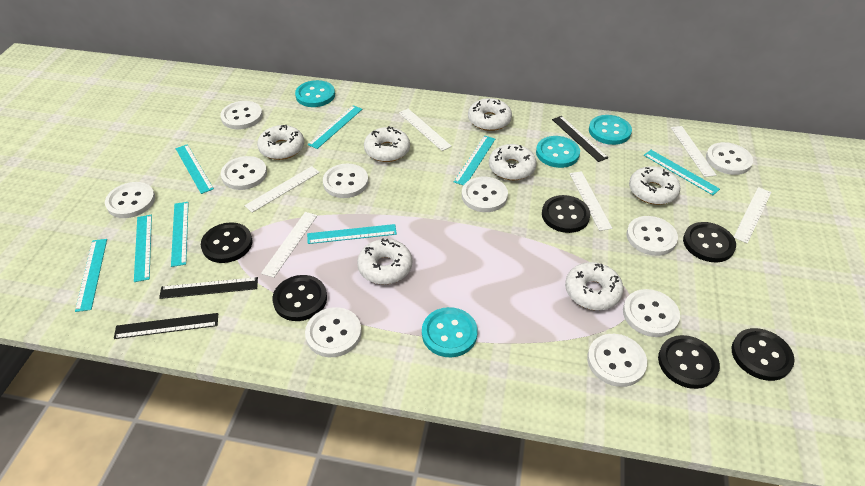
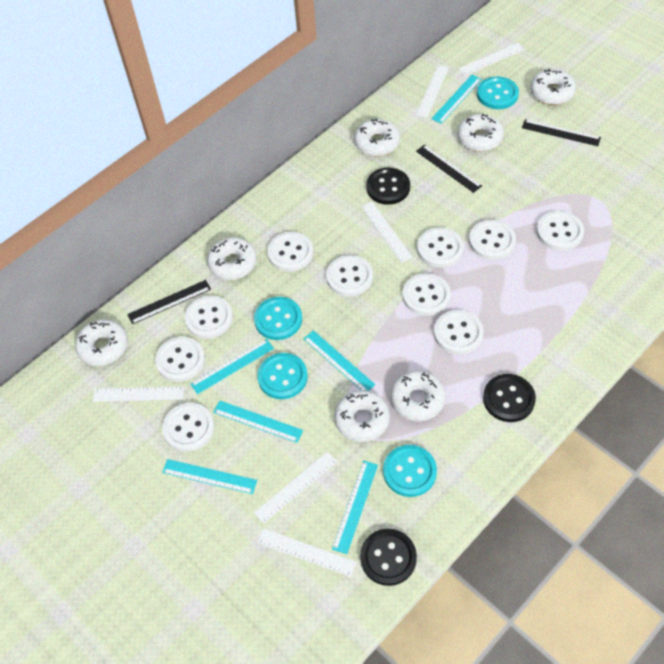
black button: 6 -> 3
turquoise ruler: 8 -> 6

